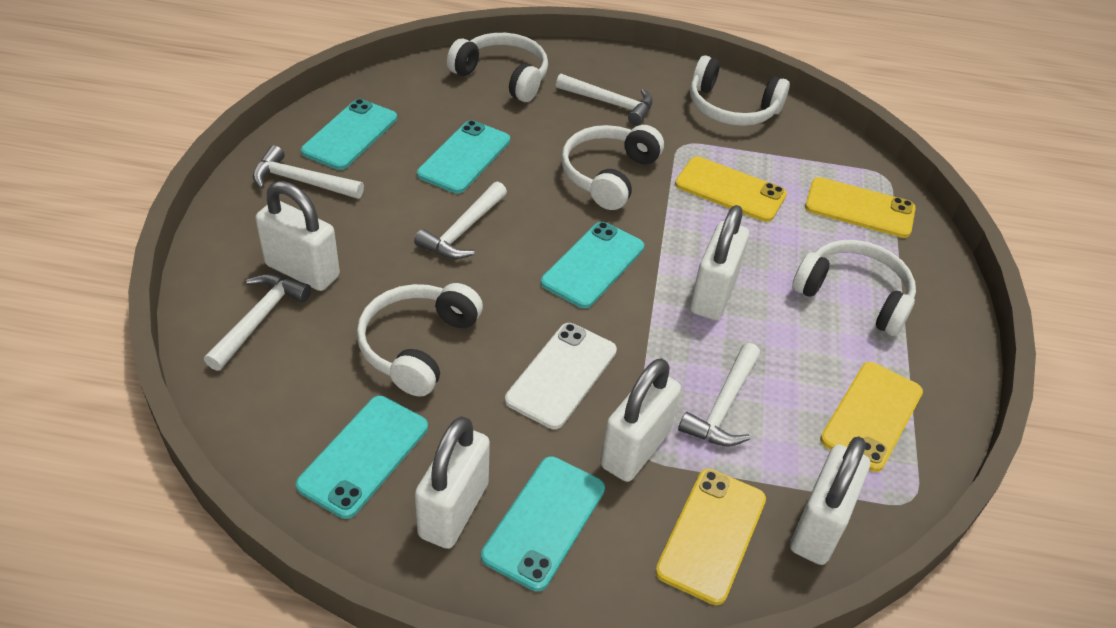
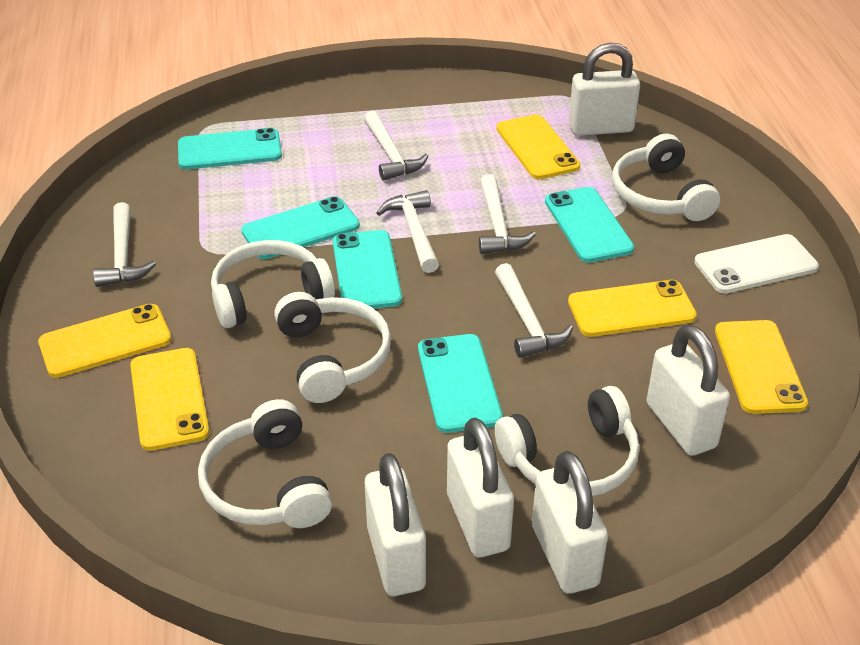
yellow phone: 4 -> 5

